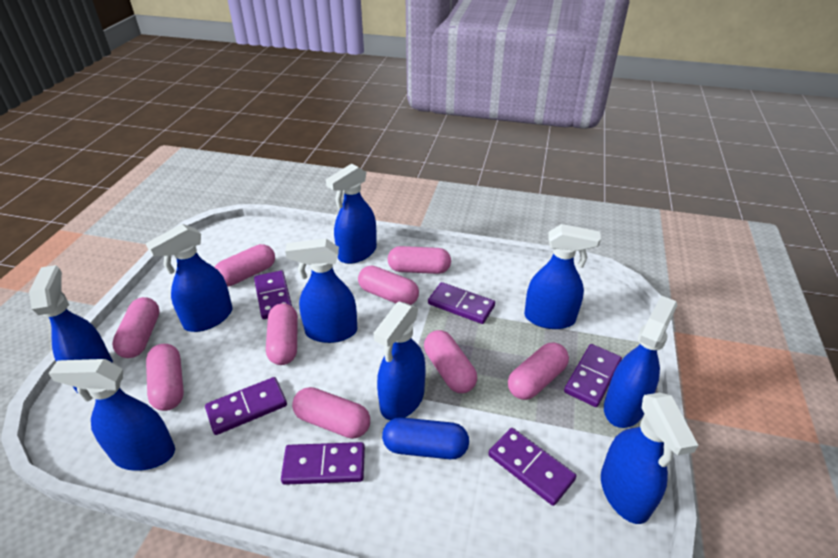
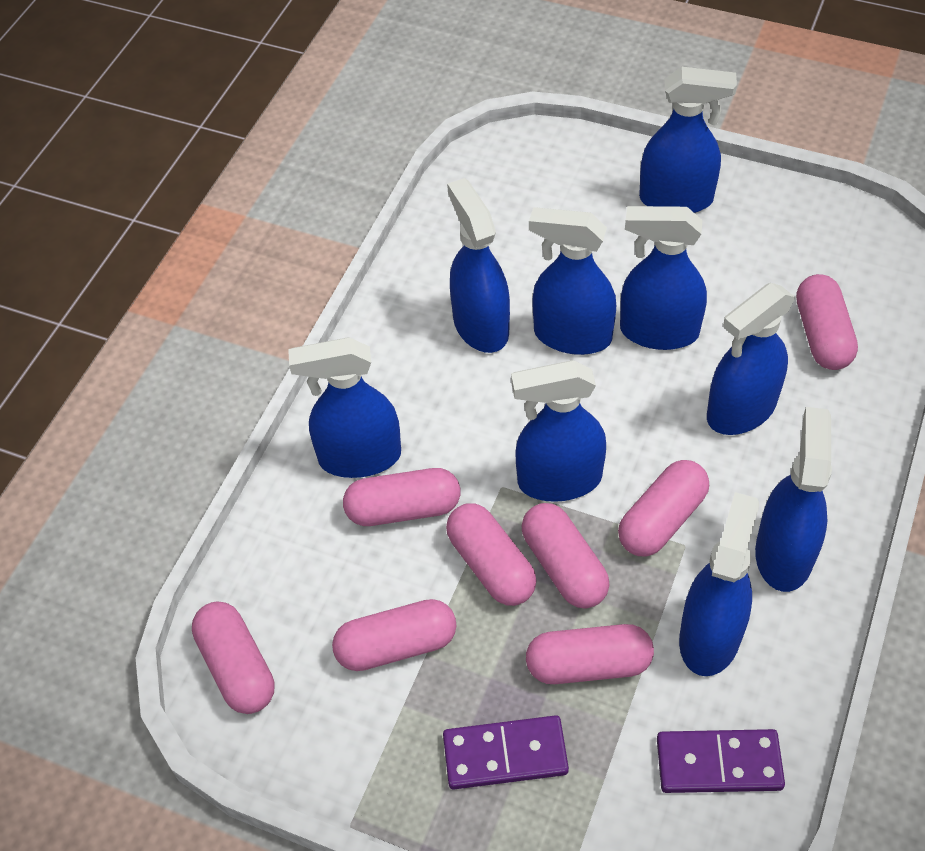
blue capsule: 1 -> 0
pink capsule: 9 -> 8
purple domino: 6 -> 2

